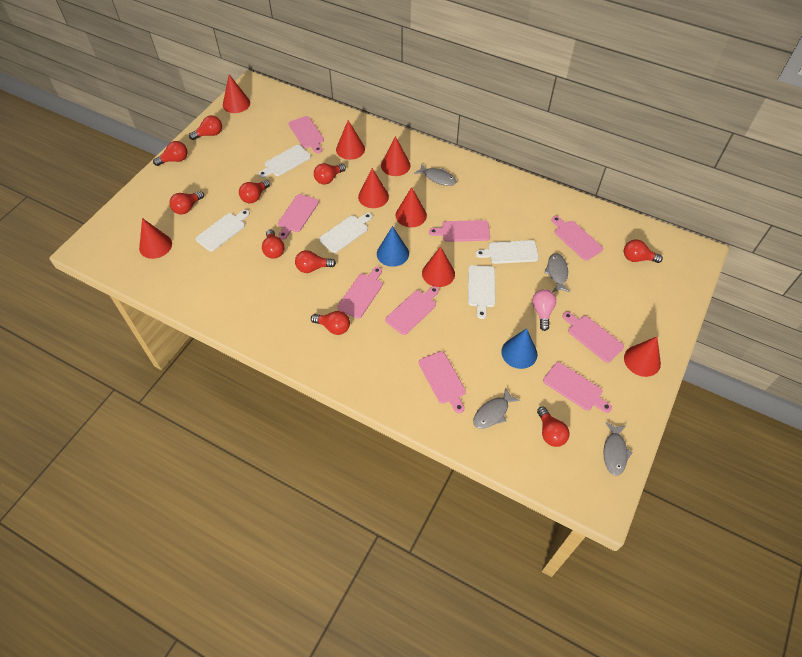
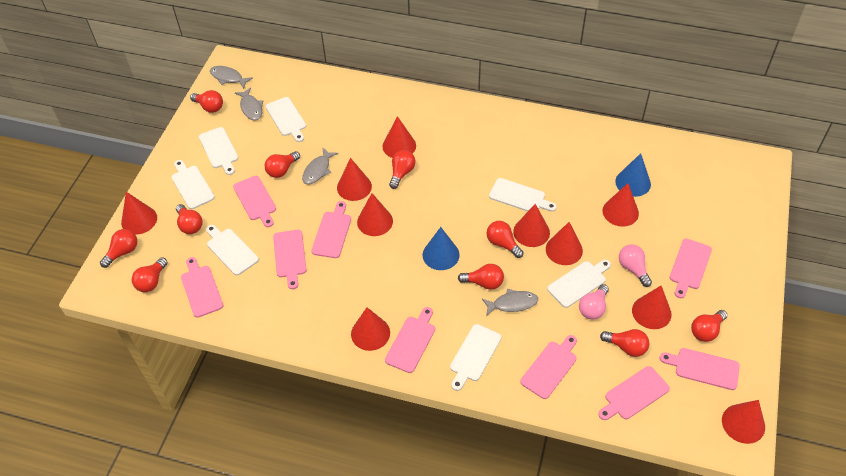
pink light bulb: 1 -> 2
red cone: 8 -> 10
white cutting board: 5 -> 7

